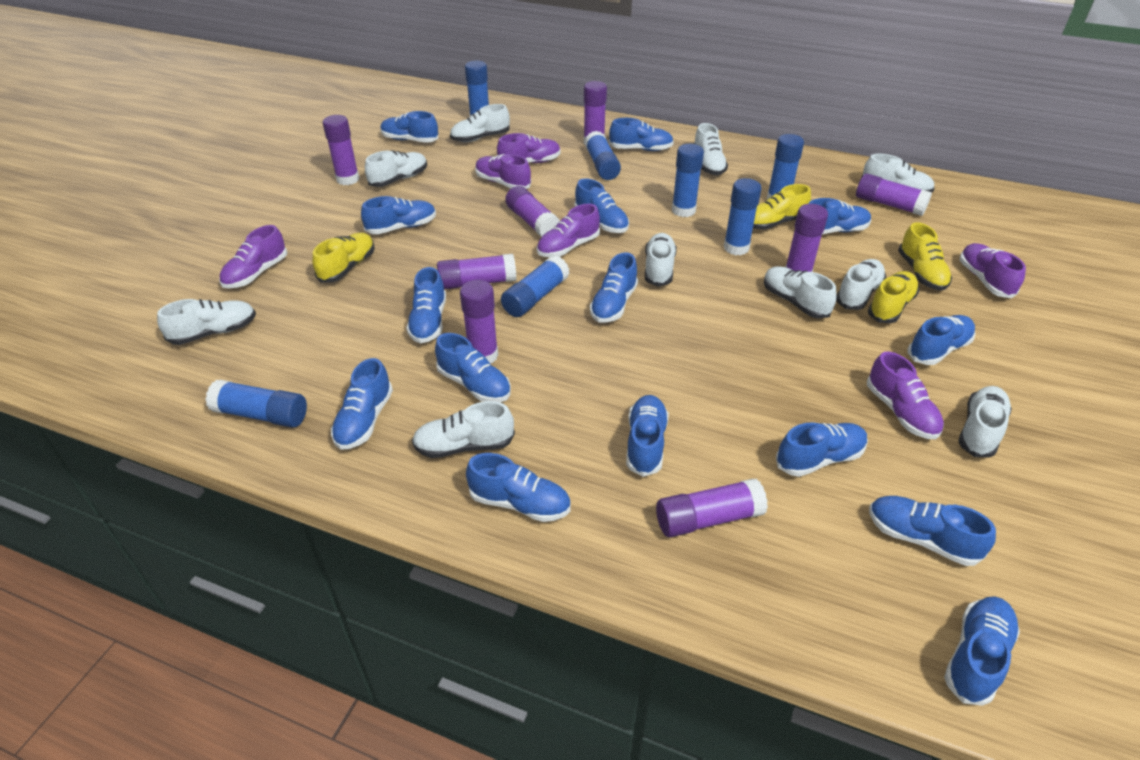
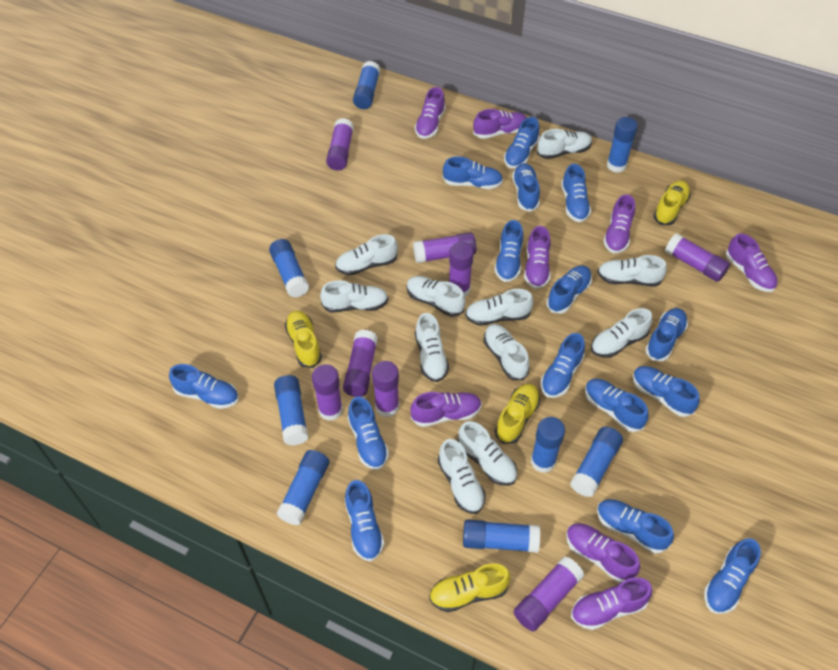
blue glue stick: 7 -> 8
purple shoe: 6 -> 8
white shoe: 10 -> 11

